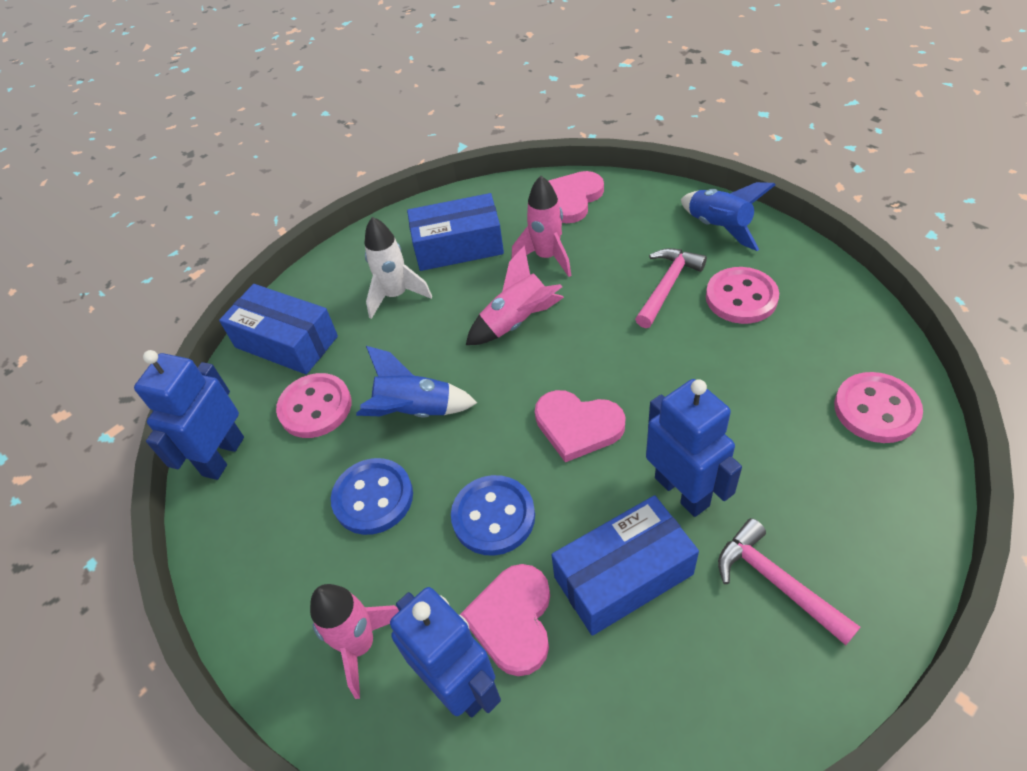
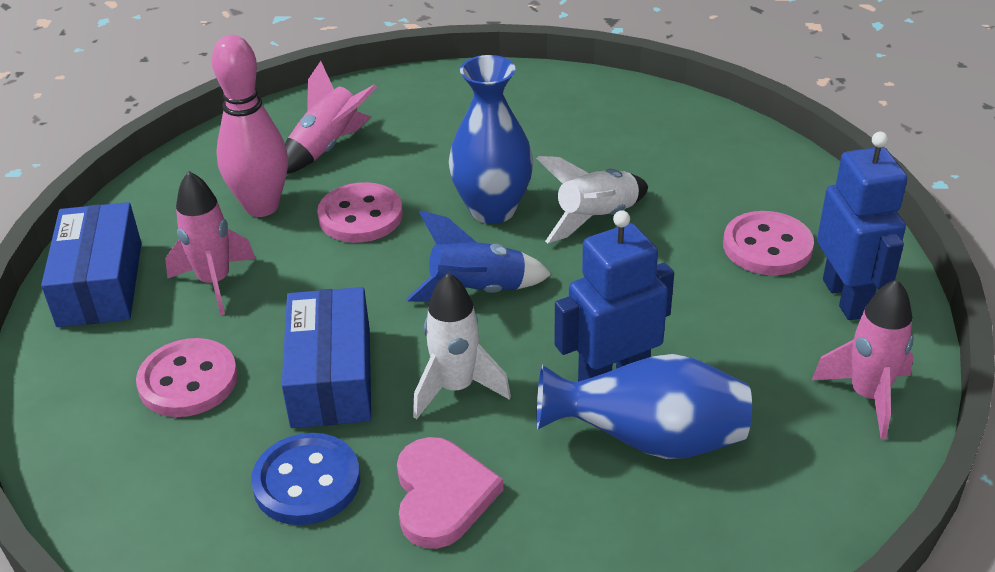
blue box: 3 -> 2
blue button: 2 -> 1
blue robot: 3 -> 2
blue rocket: 2 -> 1
blue vase: 0 -> 2
pink bowling pin: 0 -> 1
pink hammer: 2 -> 0
pink heart: 3 -> 1
white rocket: 1 -> 2

